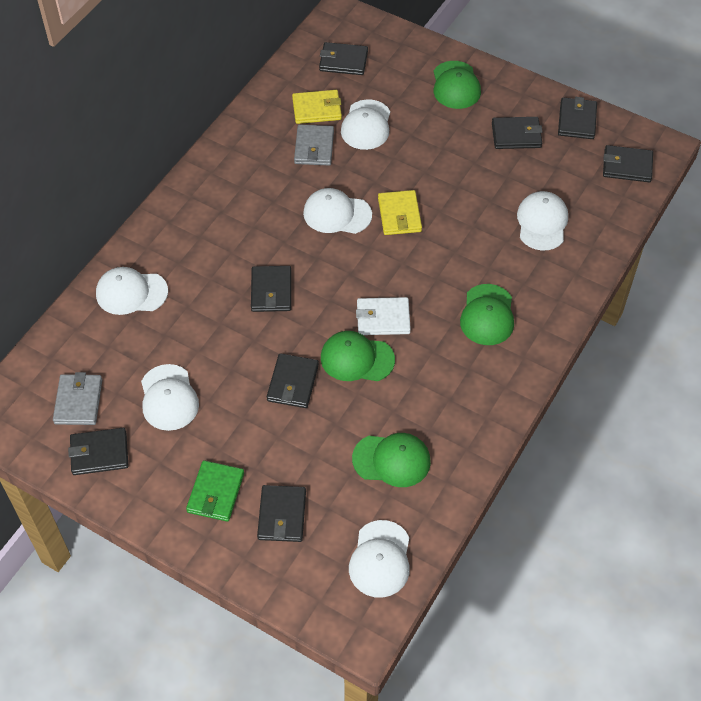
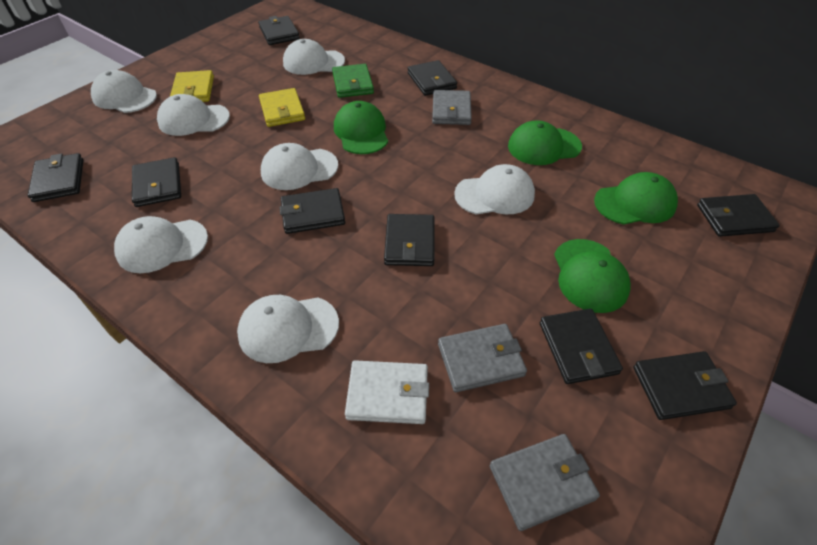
black wallet: 8 -> 9
grey wallet: 2 -> 3
white cap: 6 -> 7

